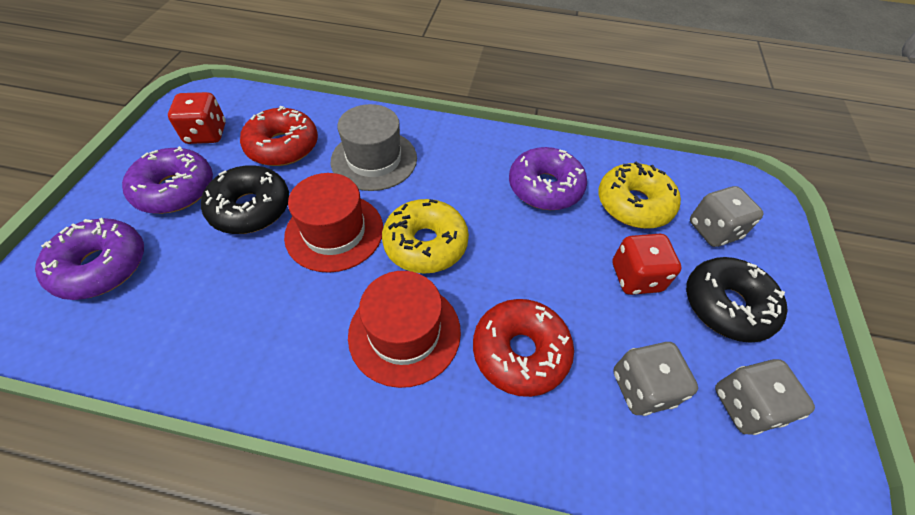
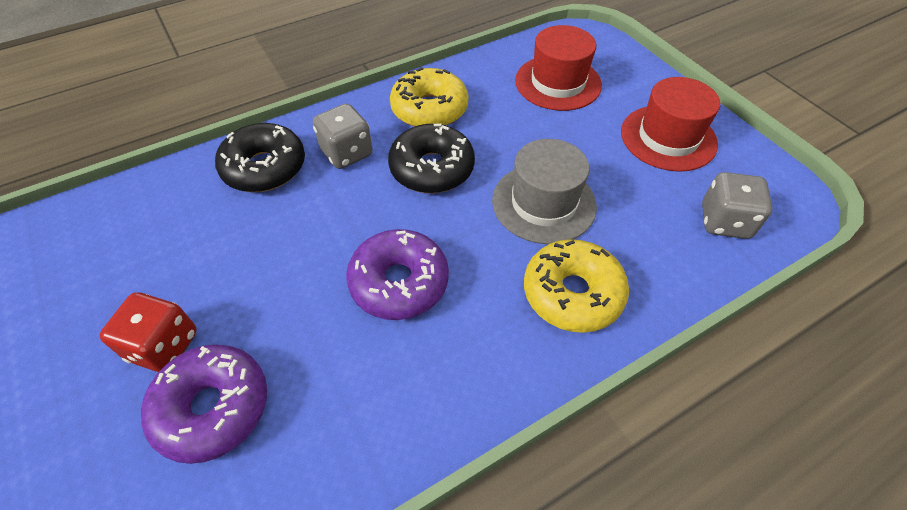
grey dice: 3 -> 2
purple donut: 3 -> 2
red dice: 2 -> 1
red donut: 2 -> 0

